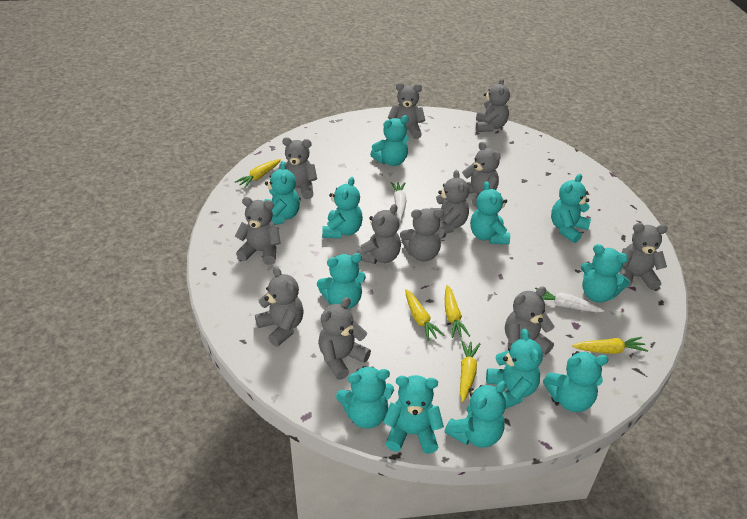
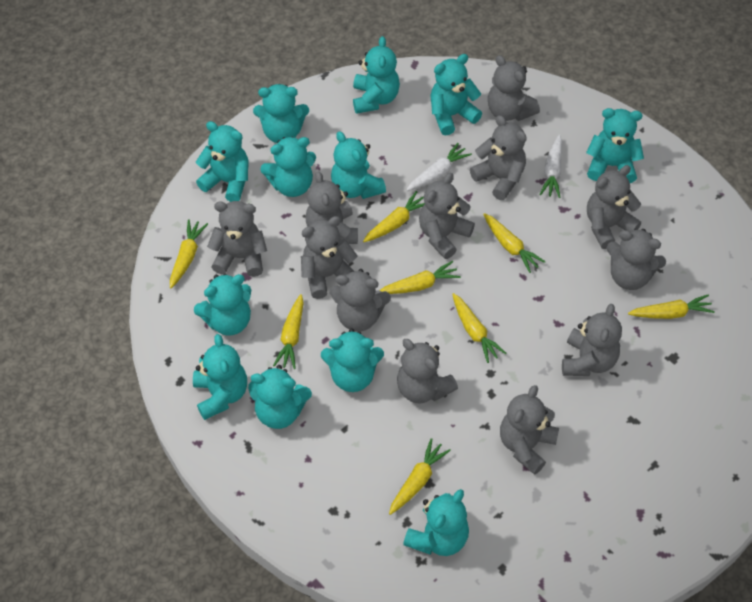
yellow carrot: 5 -> 8

